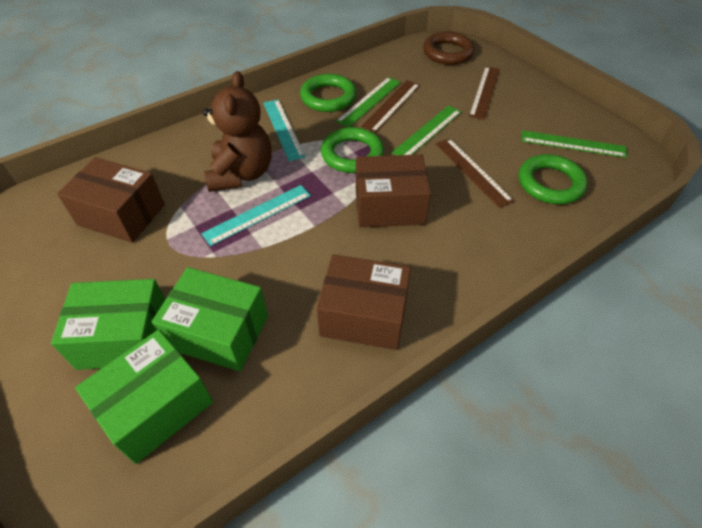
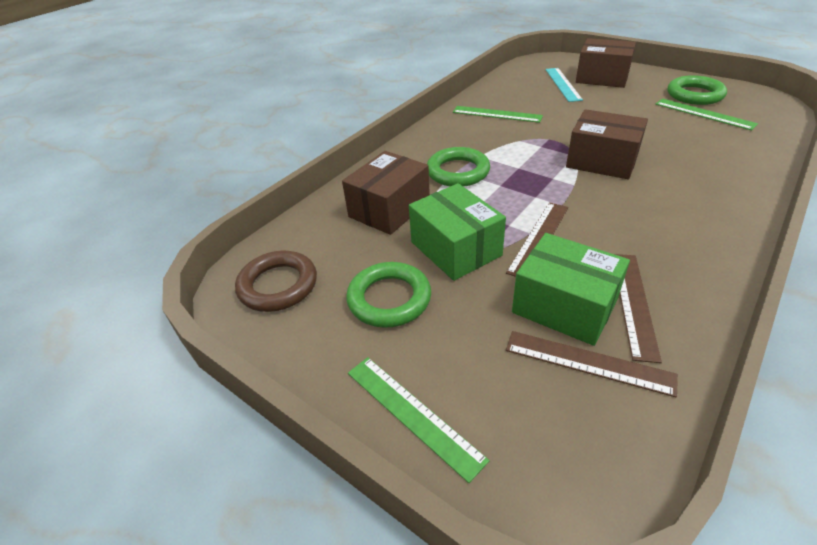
brown teddy bear: 1 -> 0
green box: 3 -> 2
turquoise ruler: 2 -> 1

